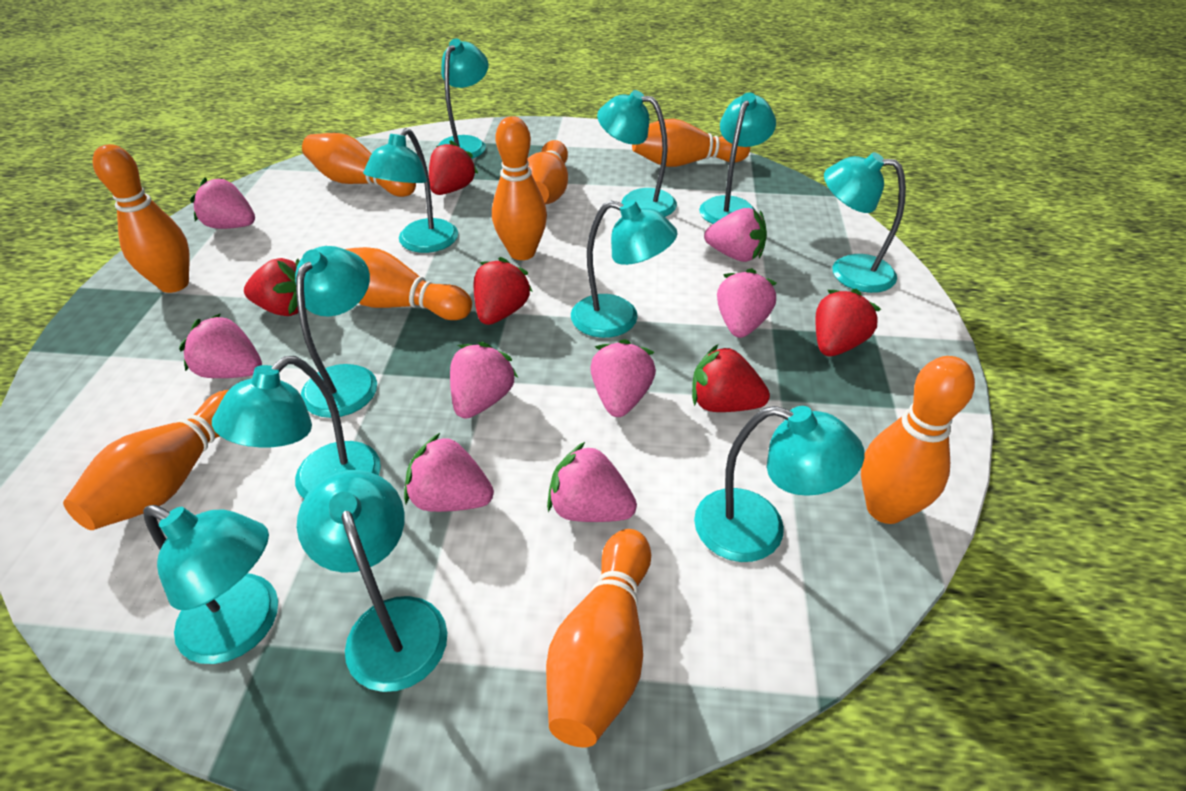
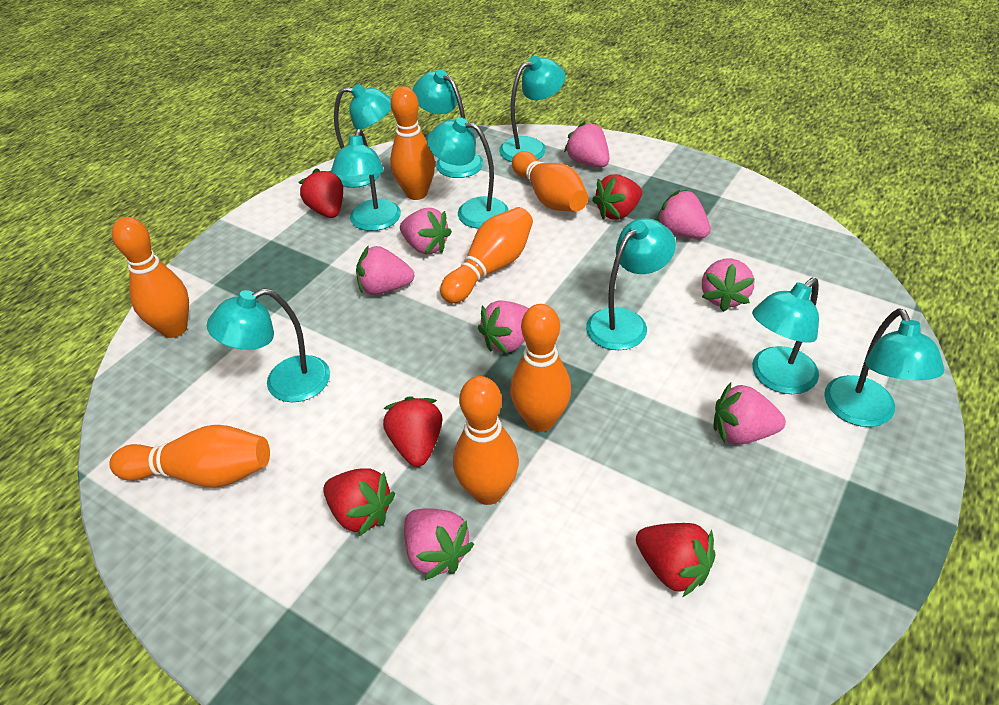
orange bowling pin: 9 -> 7
turquoise lamp: 11 -> 9

